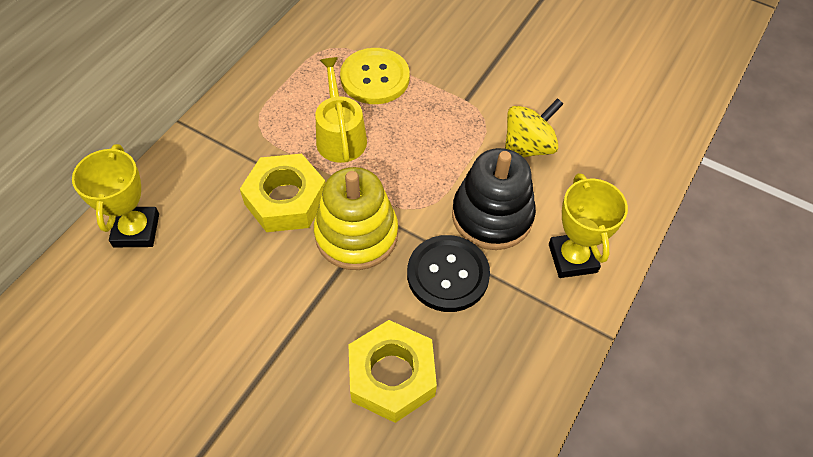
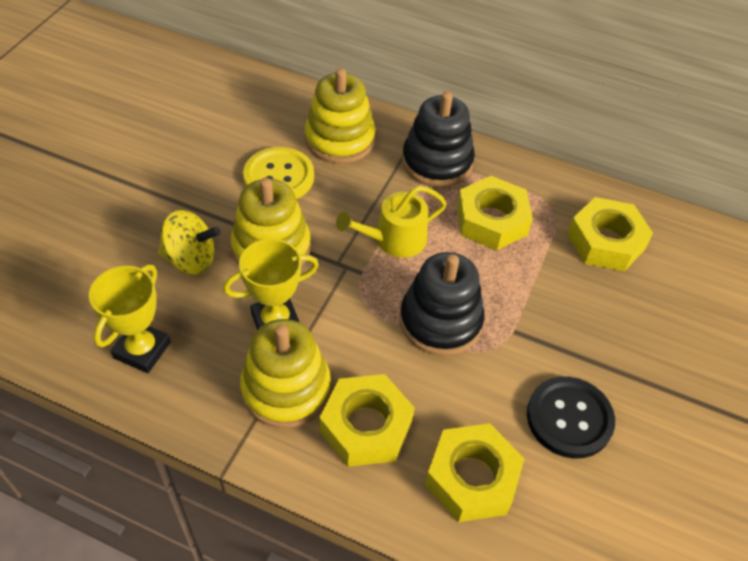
black stacking toy: 1 -> 2
yellow nut: 2 -> 4
yellow stacking toy: 1 -> 3

